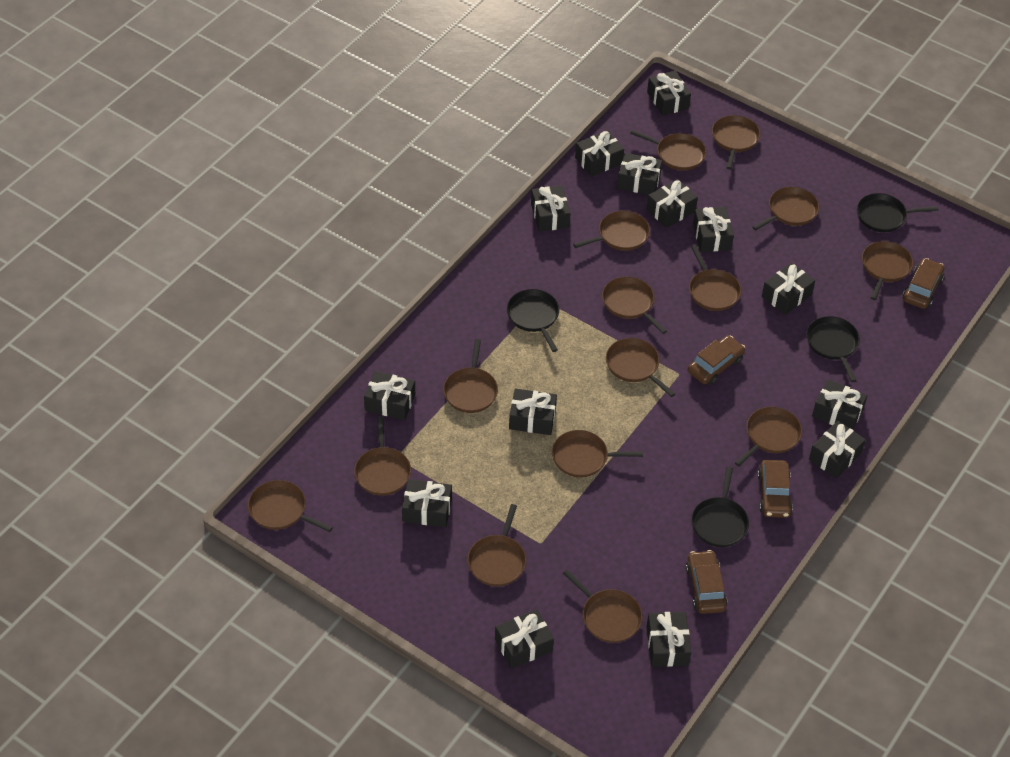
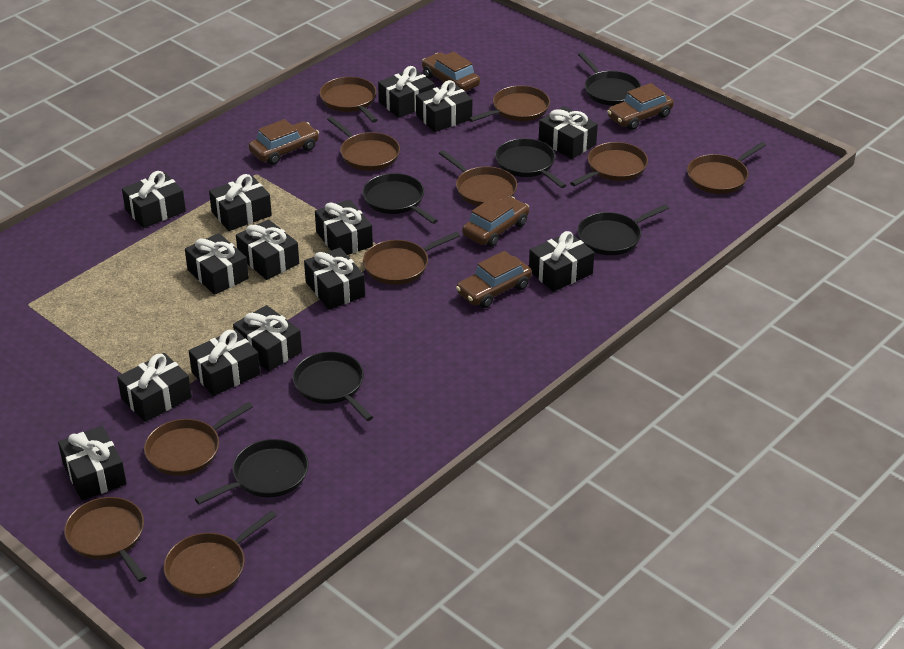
black pan: 4 -> 6
brown car: 4 -> 5
brown pan: 15 -> 10

